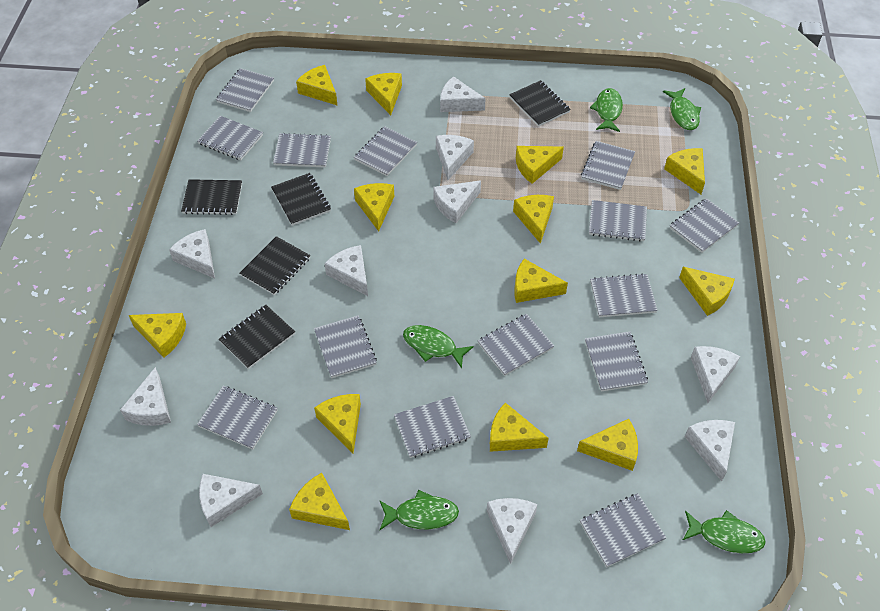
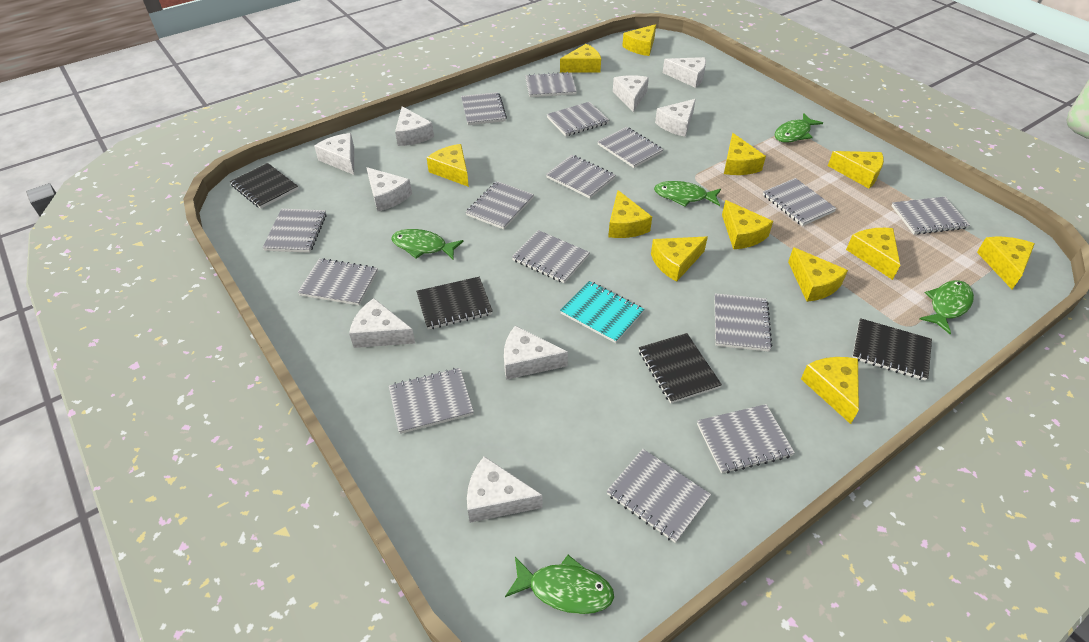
black notebook: 5 -> 4
grey notebook: 14 -> 15
turquoise notebook: 0 -> 1
white cheese: 10 -> 9
yellow cheese: 13 -> 12

